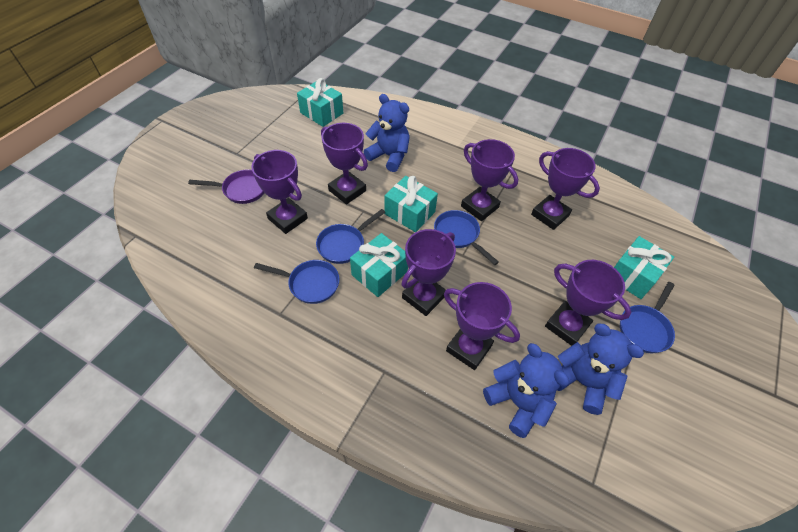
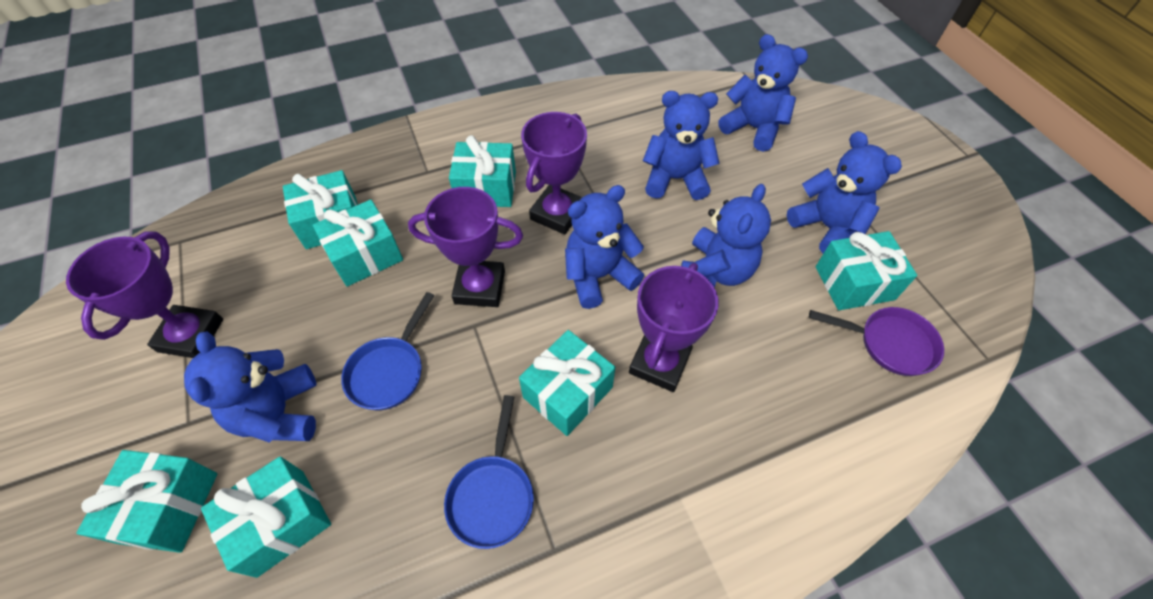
blue pan: 4 -> 2
blue teddy bear: 3 -> 6
purple trophy: 7 -> 4
turquoise gift: 4 -> 7

